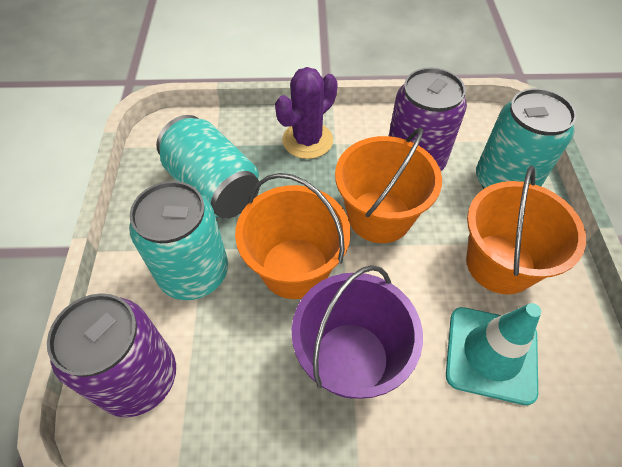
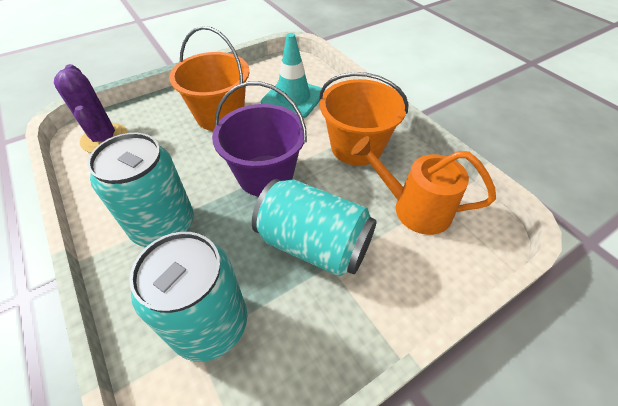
orange bucket: 3 -> 2
orange watering can: 0 -> 1
purple can: 2 -> 0

